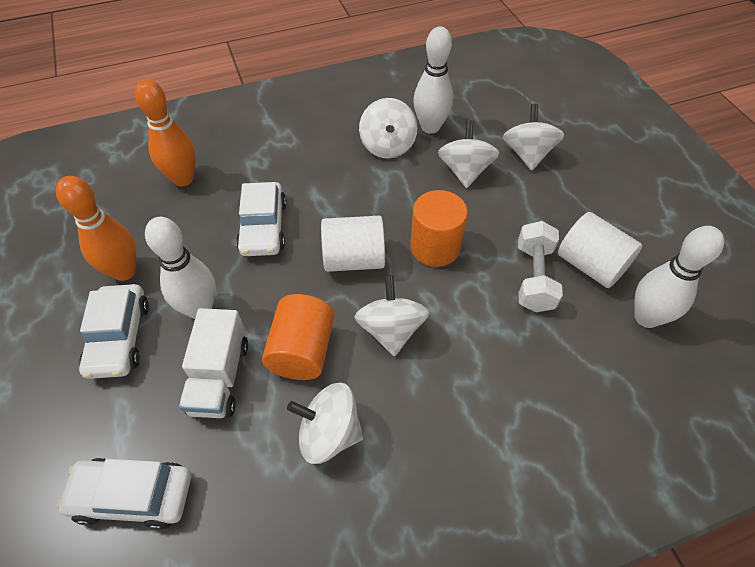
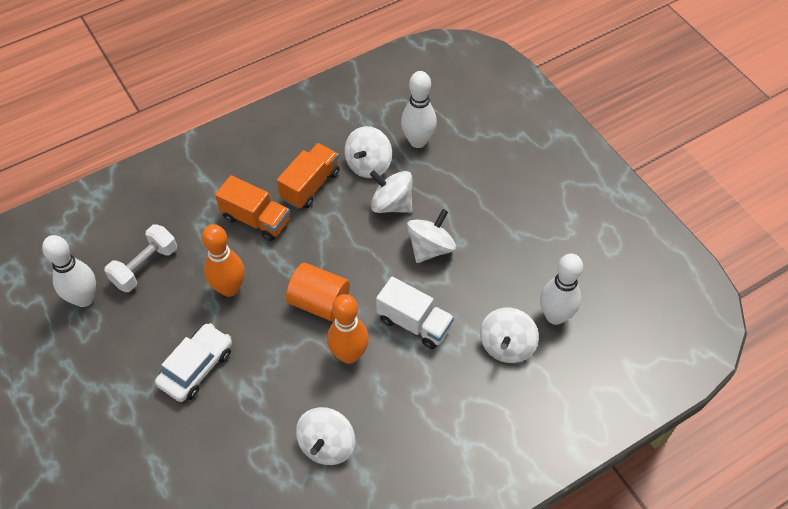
orange cylinder: 2 -> 1
orange truck: 0 -> 2
white car: 3 -> 1
white cylinder: 2 -> 0

